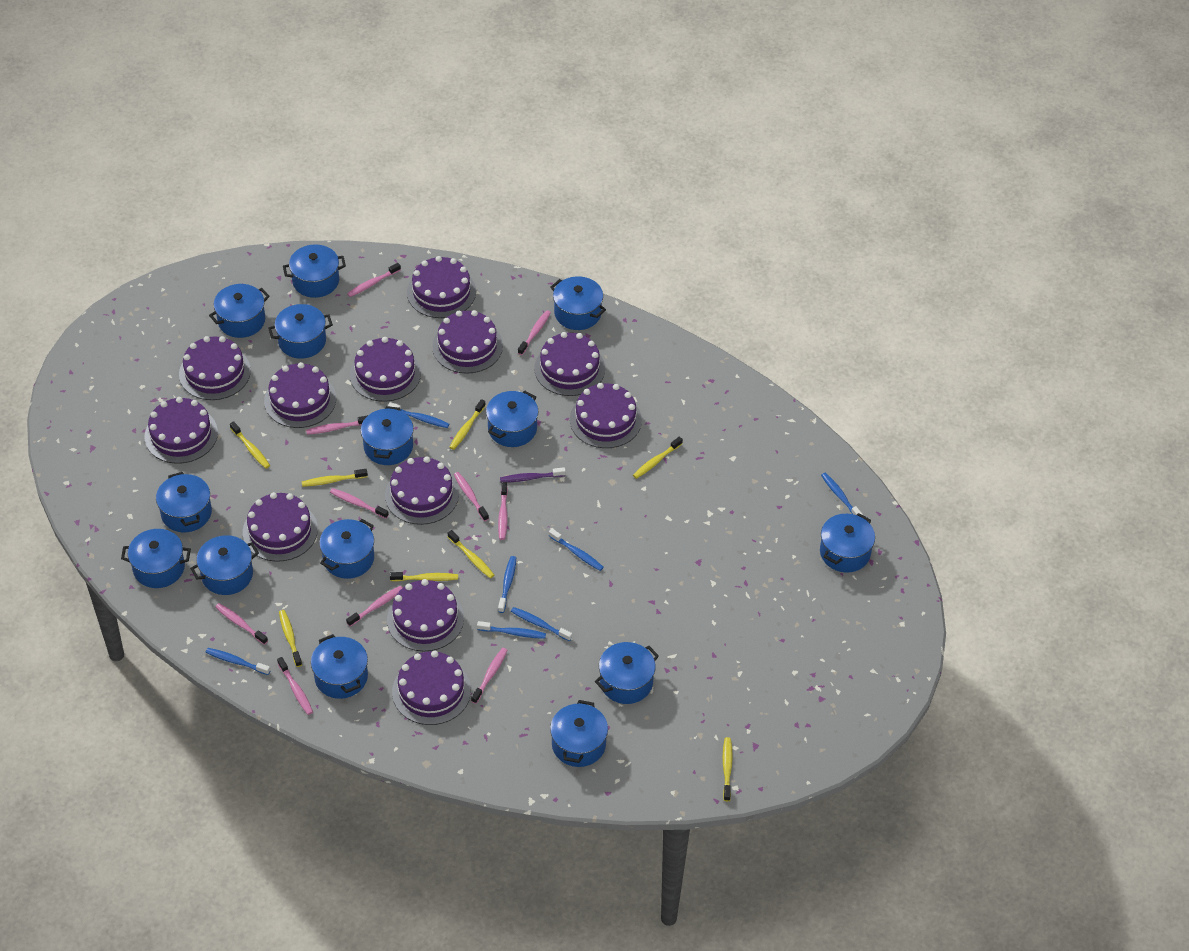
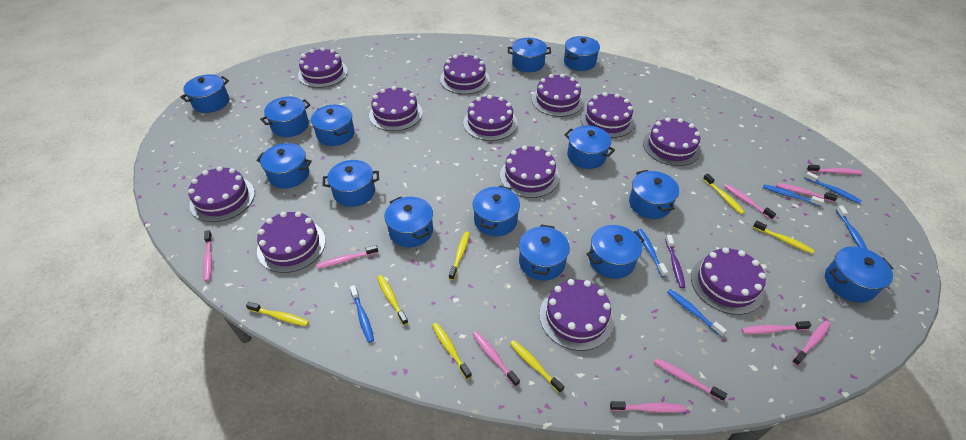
blue toothbrush: 7 -> 6
yellow toothbrush: 8 -> 7

